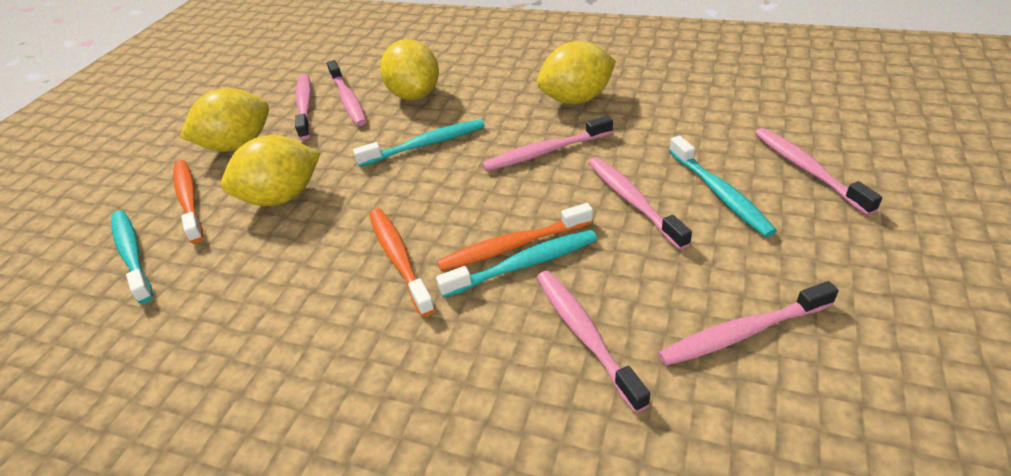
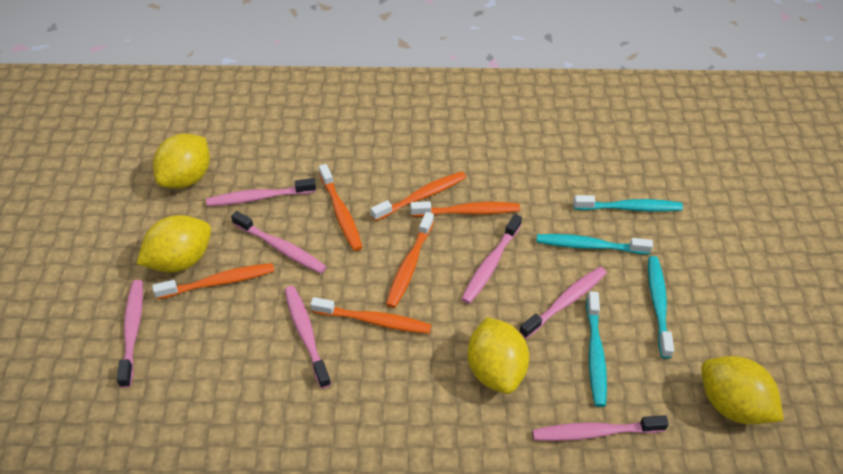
orange toothbrush: 3 -> 6

